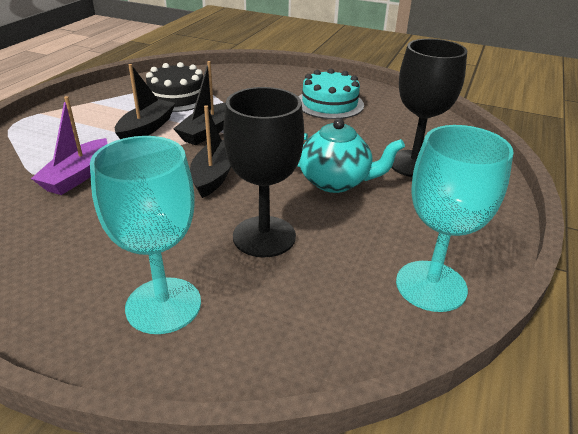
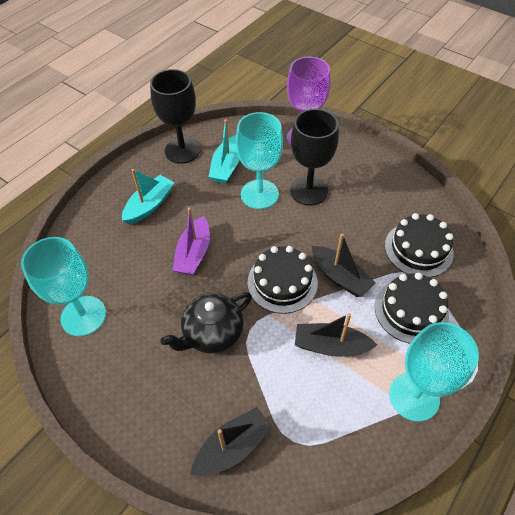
black cake: 1 -> 3
black teapot: 0 -> 1
purple goblet: 0 -> 1
turquoise boat: 0 -> 2
turquoise cake: 1 -> 0
turquoise goblet: 2 -> 3
turquoise teapot: 1 -> 0

